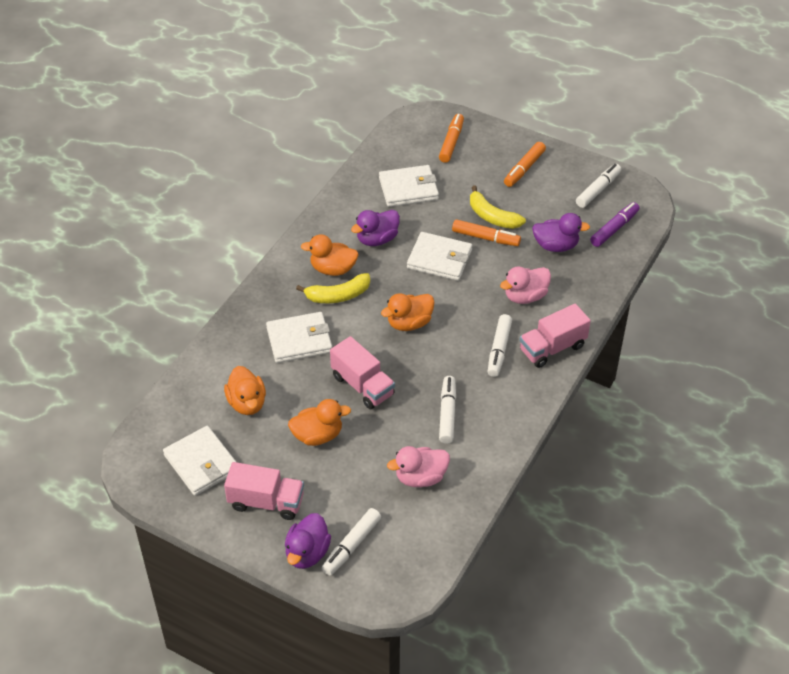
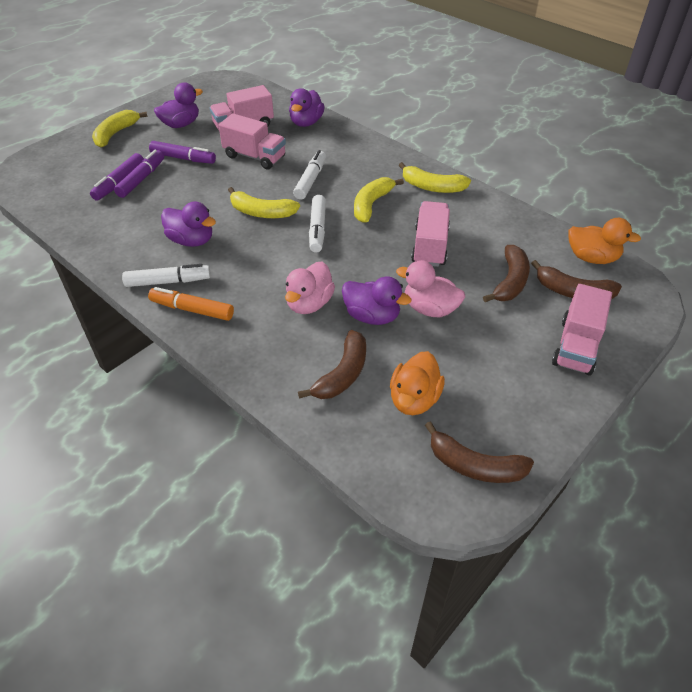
brown banana: 0 -> 4
orange duck: 4 -> 2
orange marker: 3 -> 1
pink truck: 3 -> 4
purple duck: 3 -> 4
purple marker: 1 -> 3
white marker: 4 -> 3
white wallet: 4 -> 0
yellow banana: 2 -> 4

